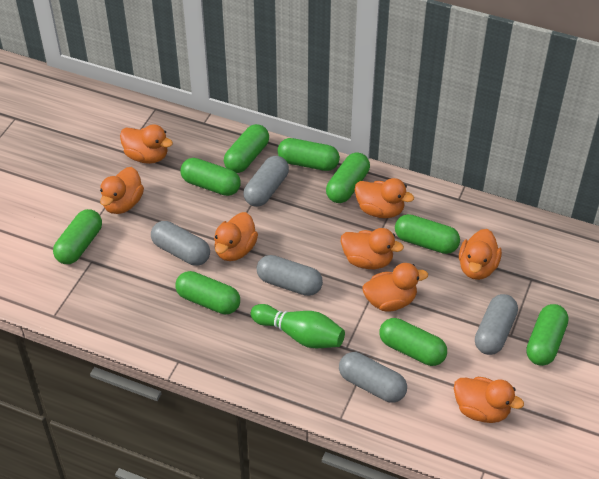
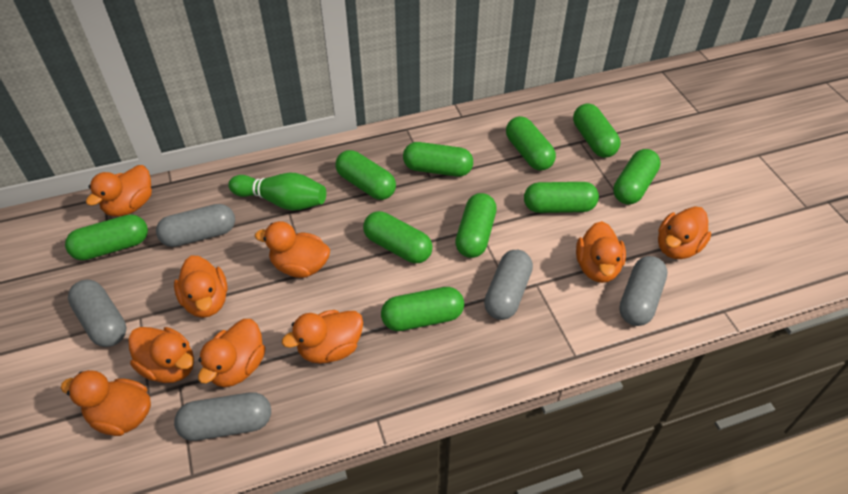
green capsule: 9 -> 10
orange duck: 8 -> 9

